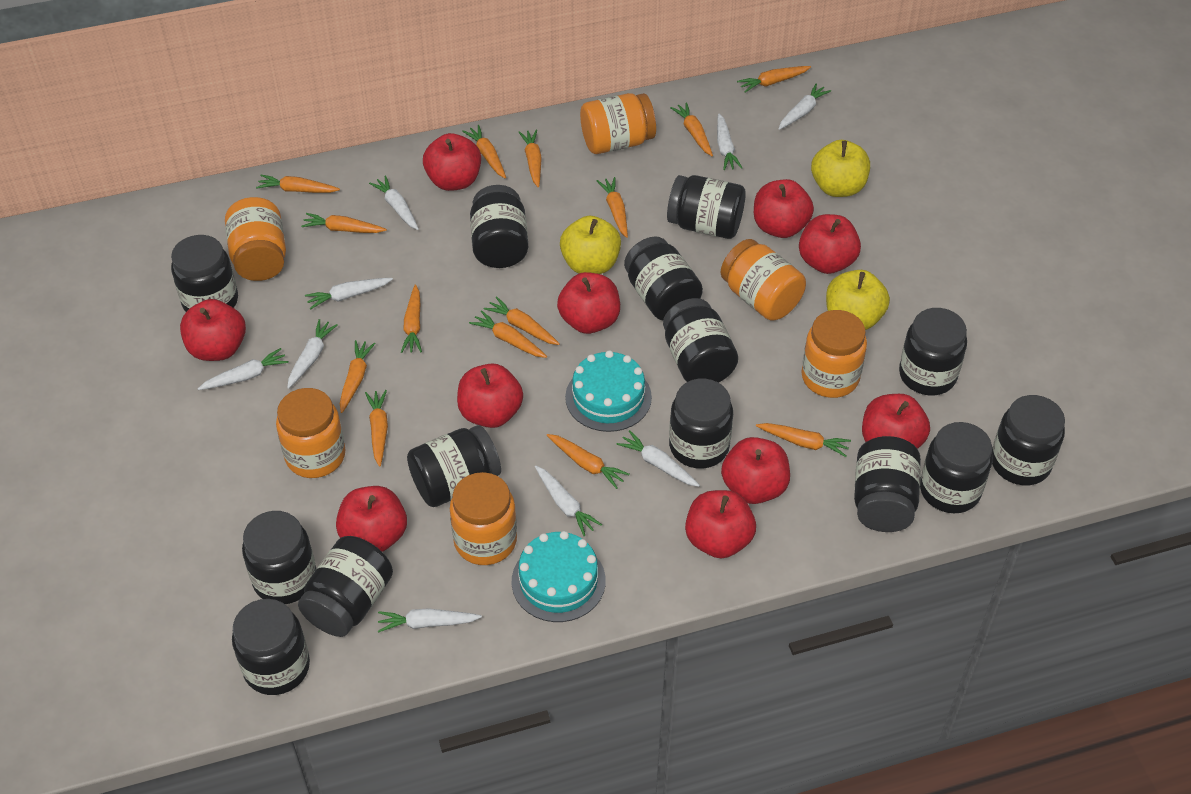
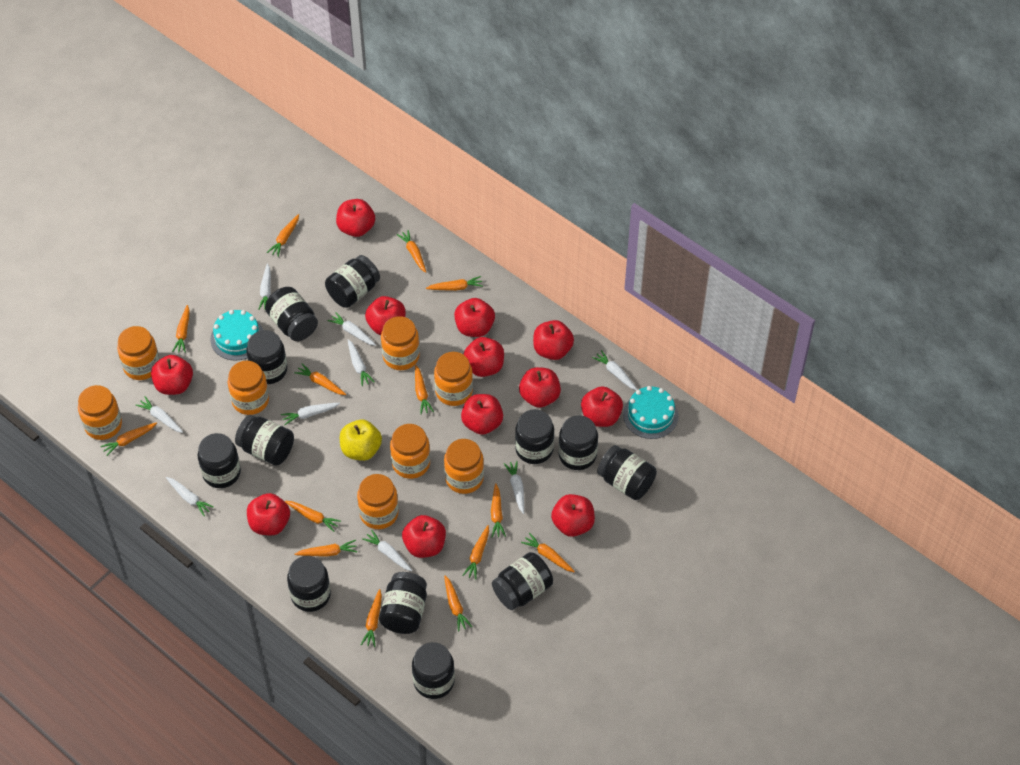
black jar: 14 -> 12
orange jar: 6 -> 8
red apple: 10 -> 12
yellow apple: 3 -> 1

